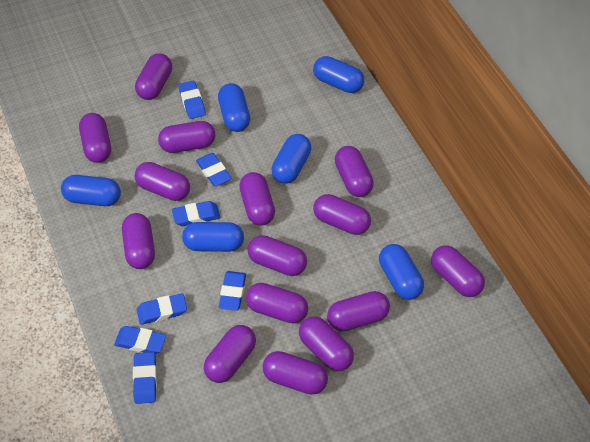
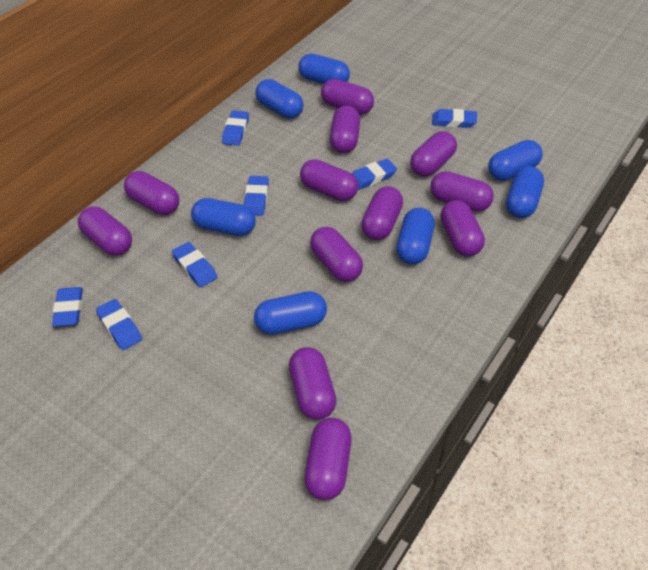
blue capsule: 6 -> 7
purple capsule: 15 -> 12

